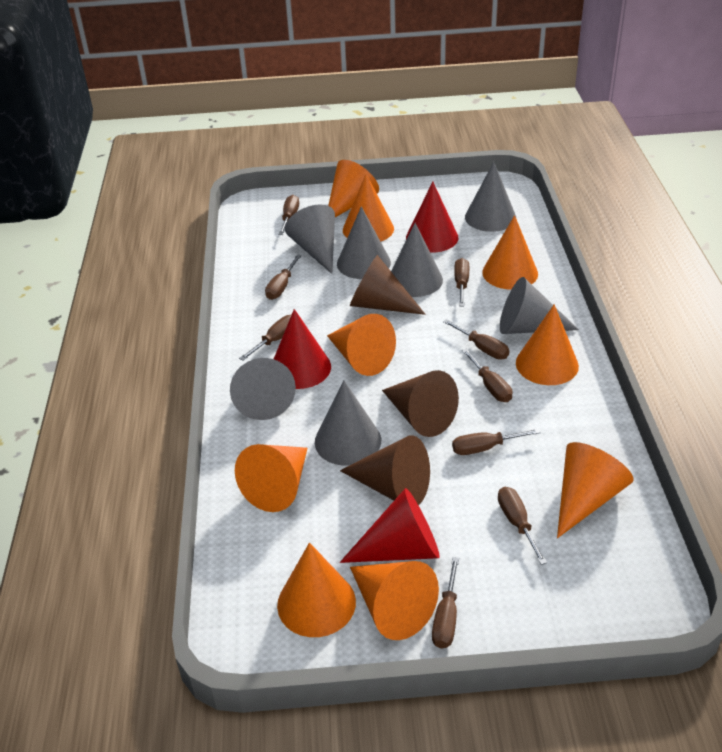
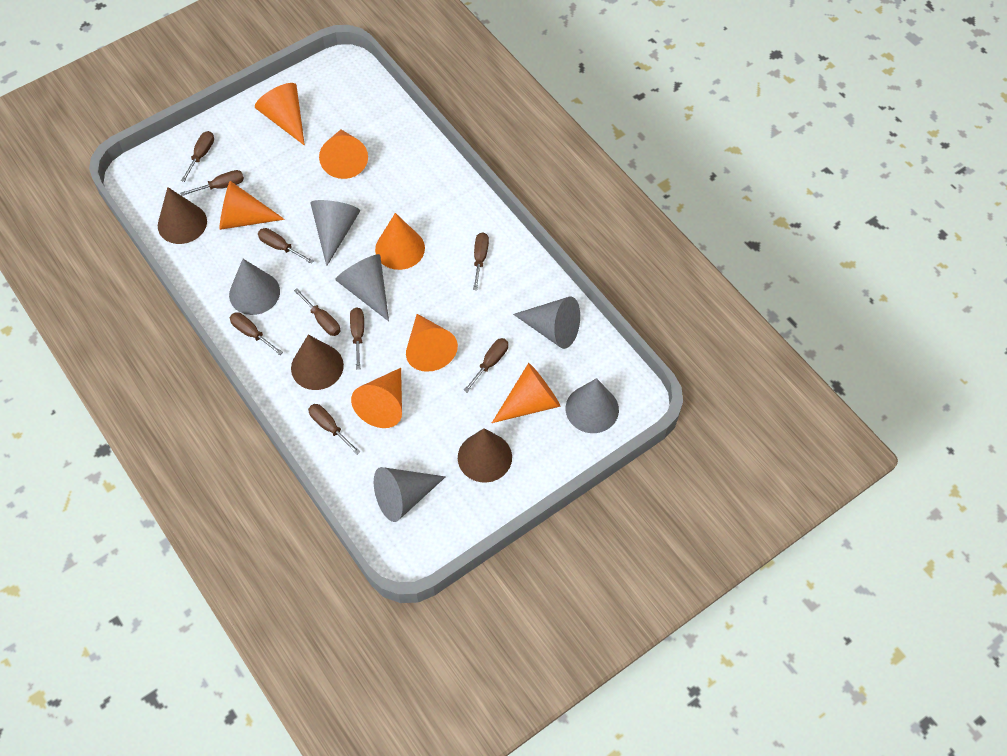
grey cone: 7 -> 6
orange cone: 9 -> 7
red cone: 3 -> 0

